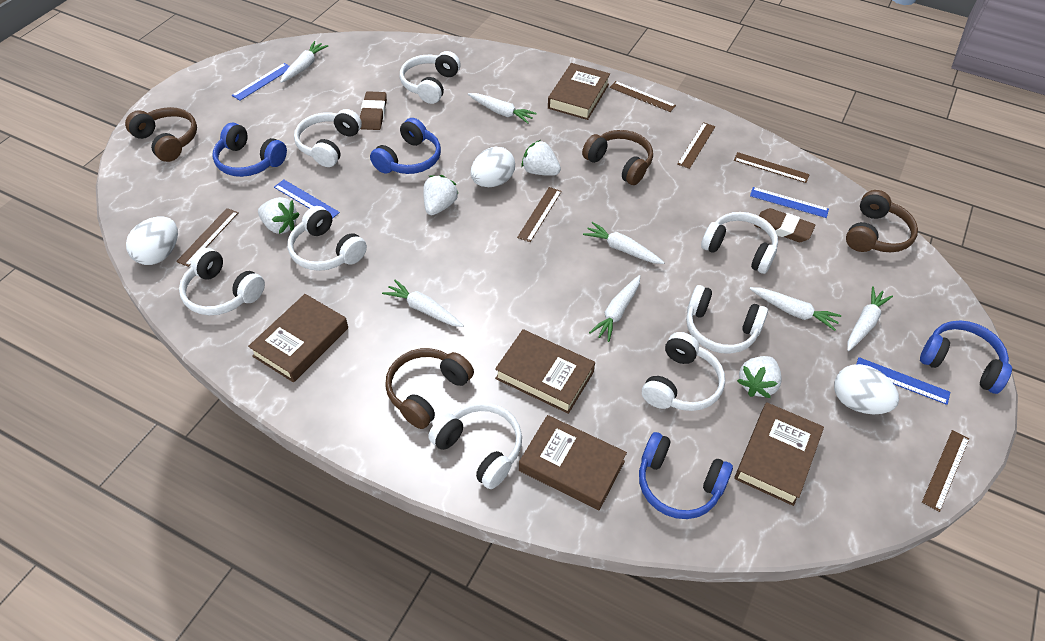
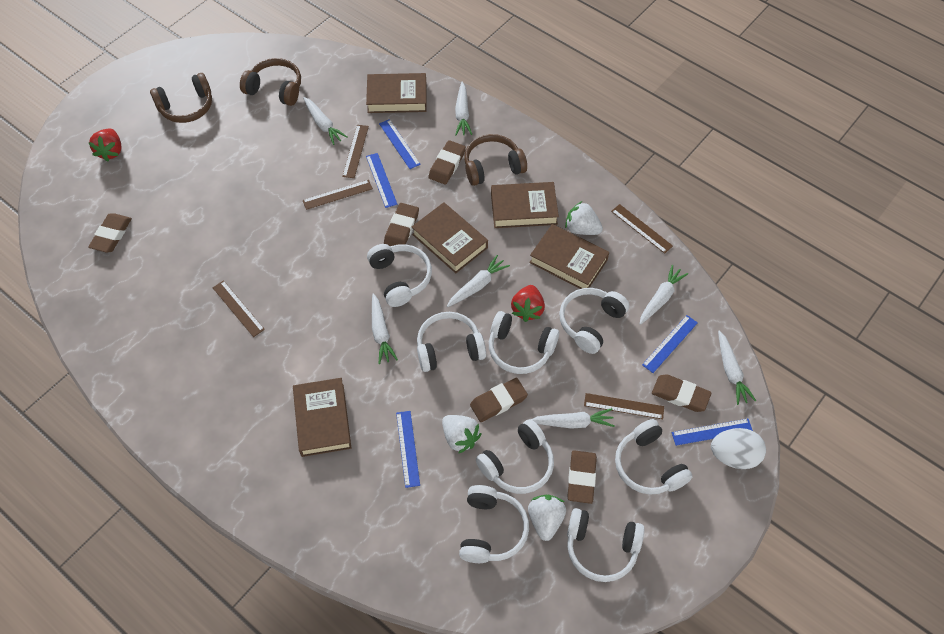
blue headphones: 4 -> 0
blue ruler: 4 -> 5
brown eraser: 2 -> 6
brown headphones: 4 -> 3
brown ruler: 6 -> 5
red strawberry: 0 -> 2
white egg: 3 -> 1
white strawberry: 4 -> 3

